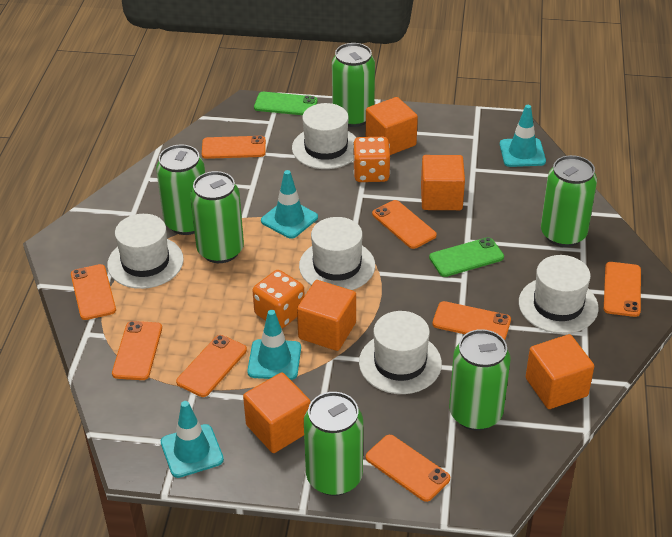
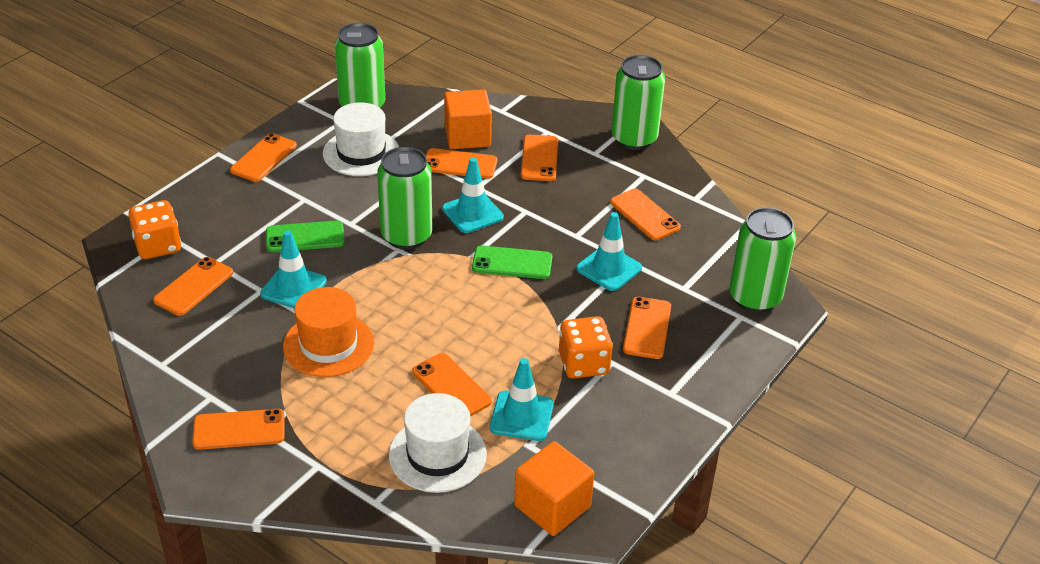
green can: 6 -> 4
orange cube: 5 -> 2
orange hat: 0 -> 1
white hat: 5 -> 2

